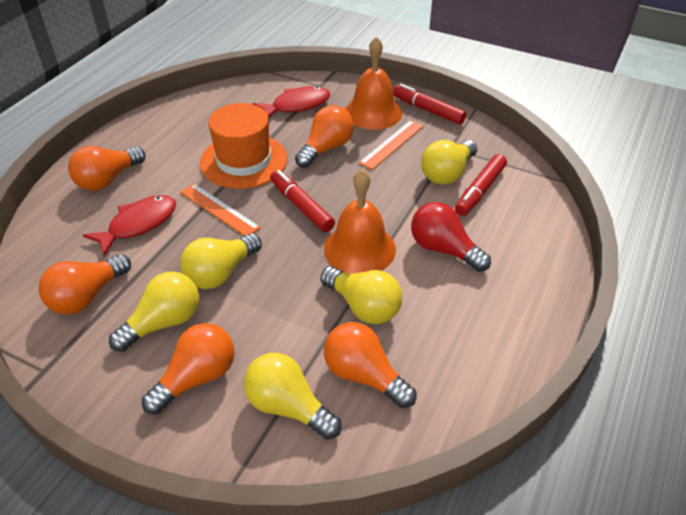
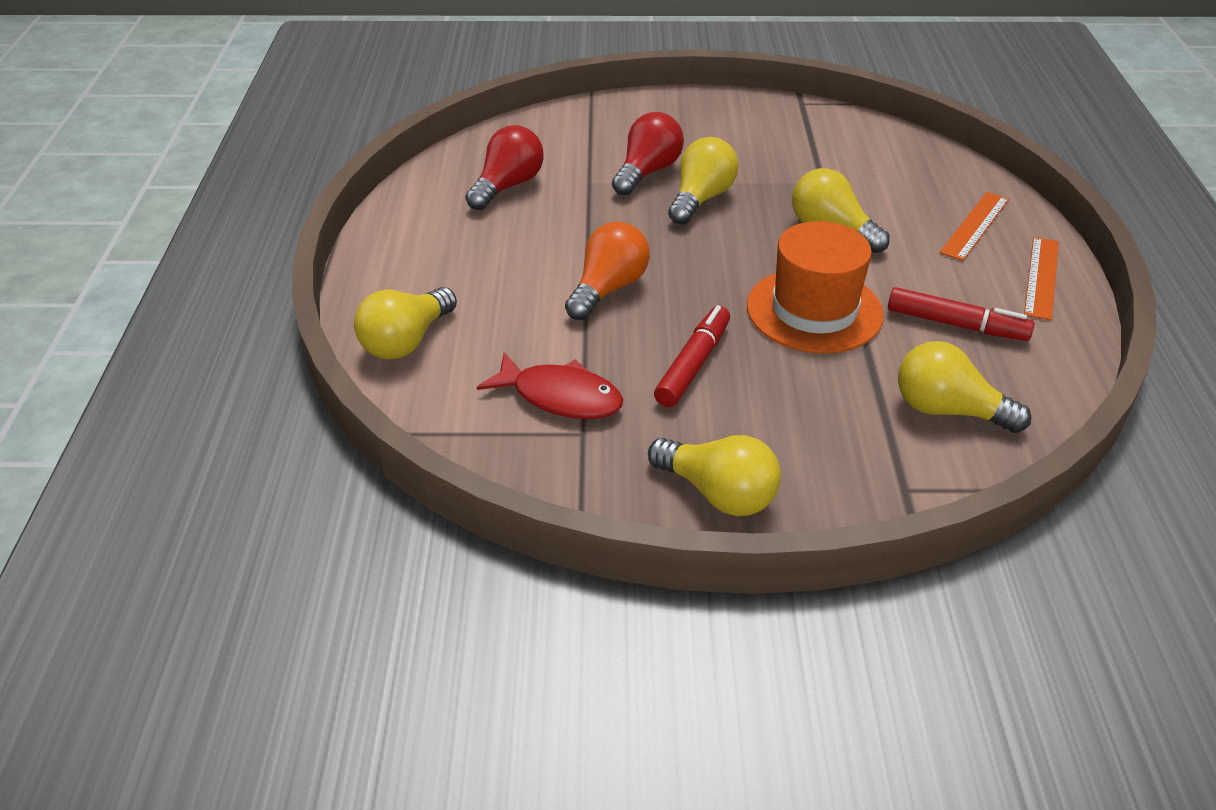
orange bell: 2 -> 0
orange light bulb: 5 -> 1
red fish: 2 -> 1
red light bulb: 1 -> 2
red marker: 3 -> 2

